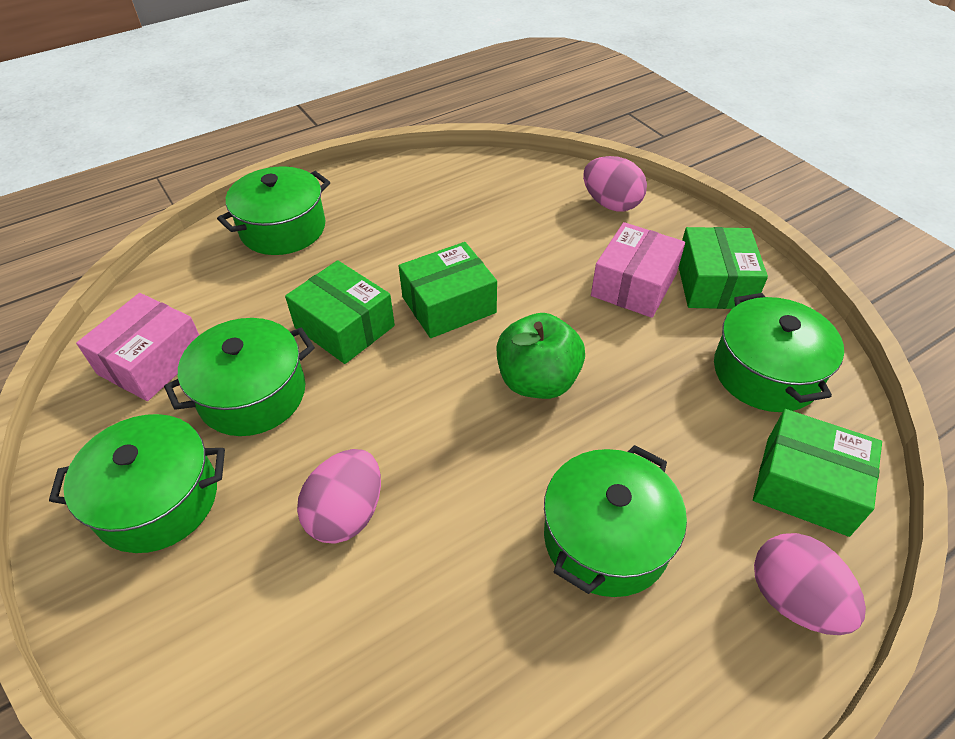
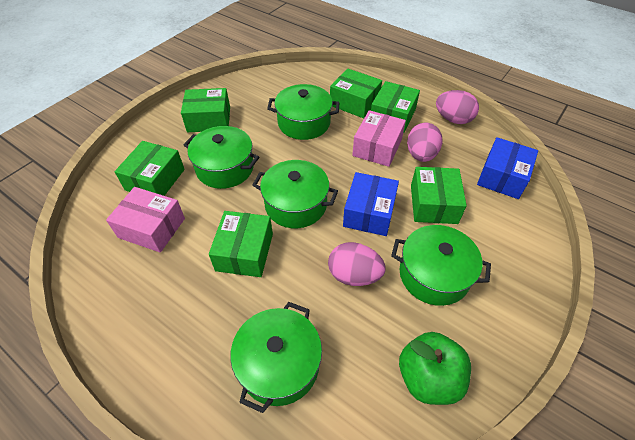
blue box: 0 -> 2
green box: 4 -> 6

